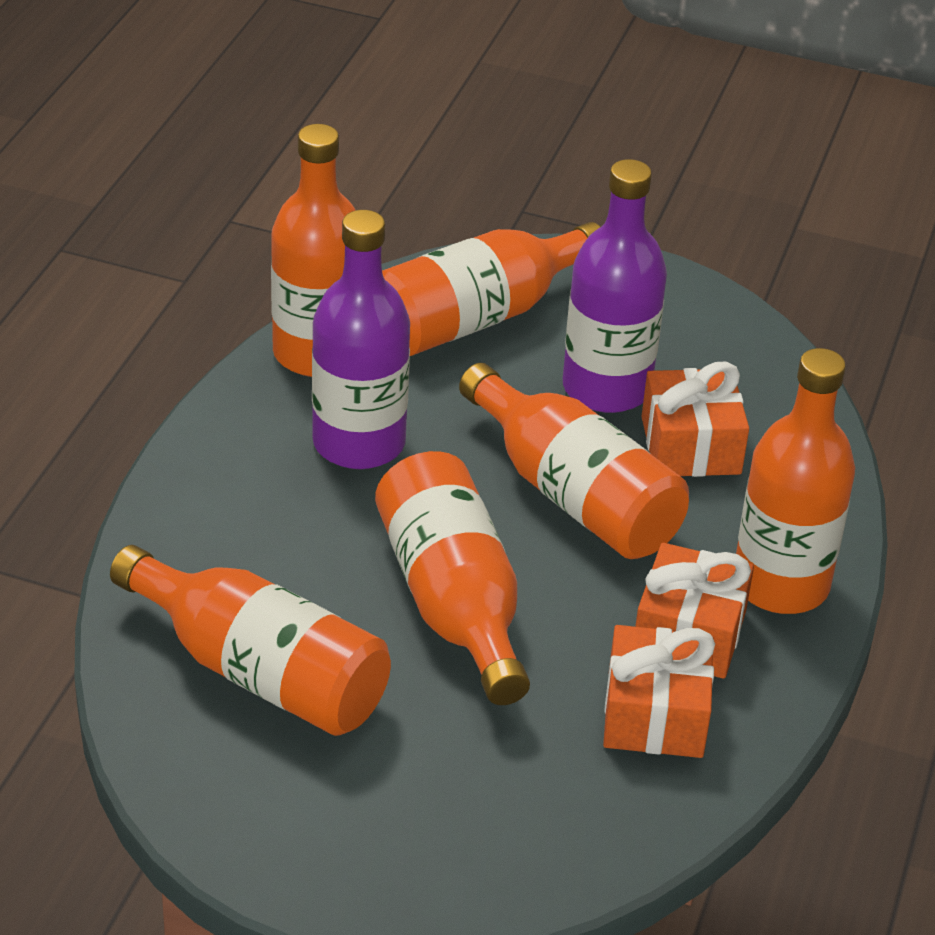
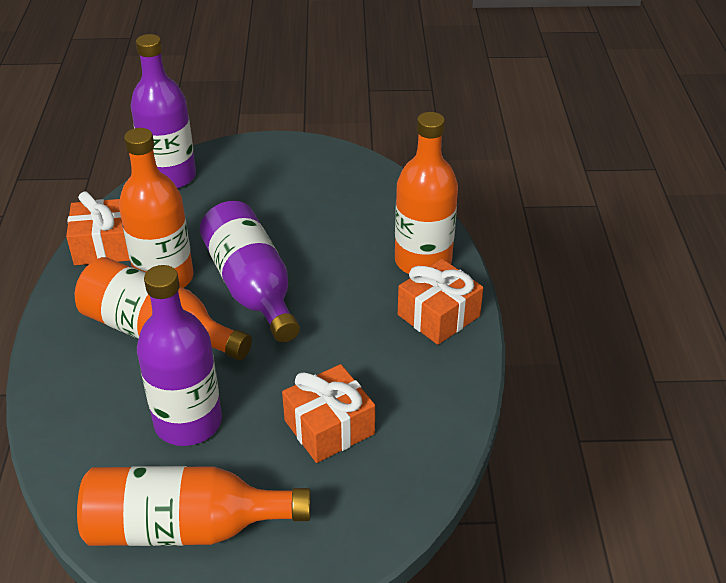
orange bottle: 6 -> 4
purple bottle: 2 -> 3

